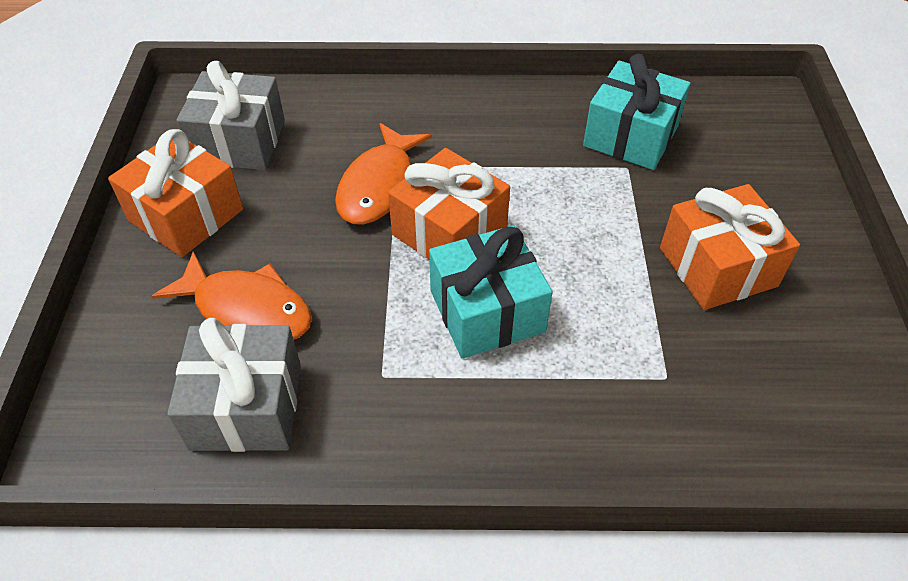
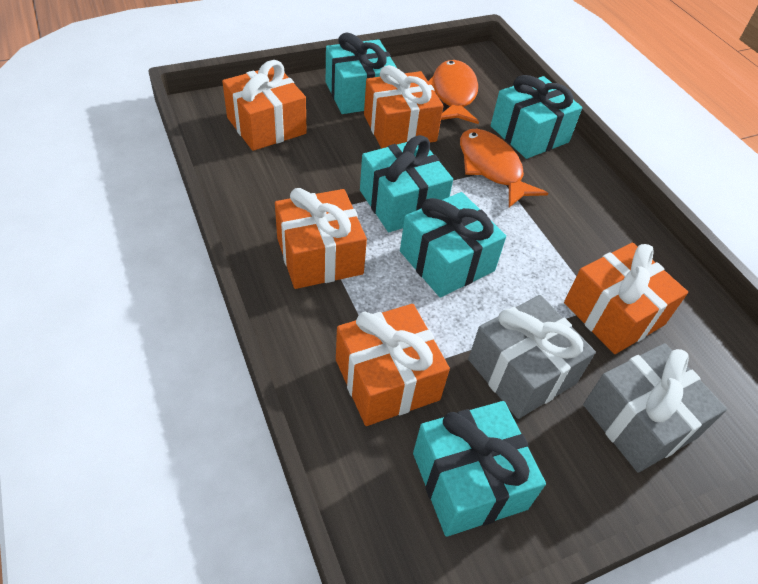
orange gift: 3 -> 5
turquoise gift: 2 -> 5

